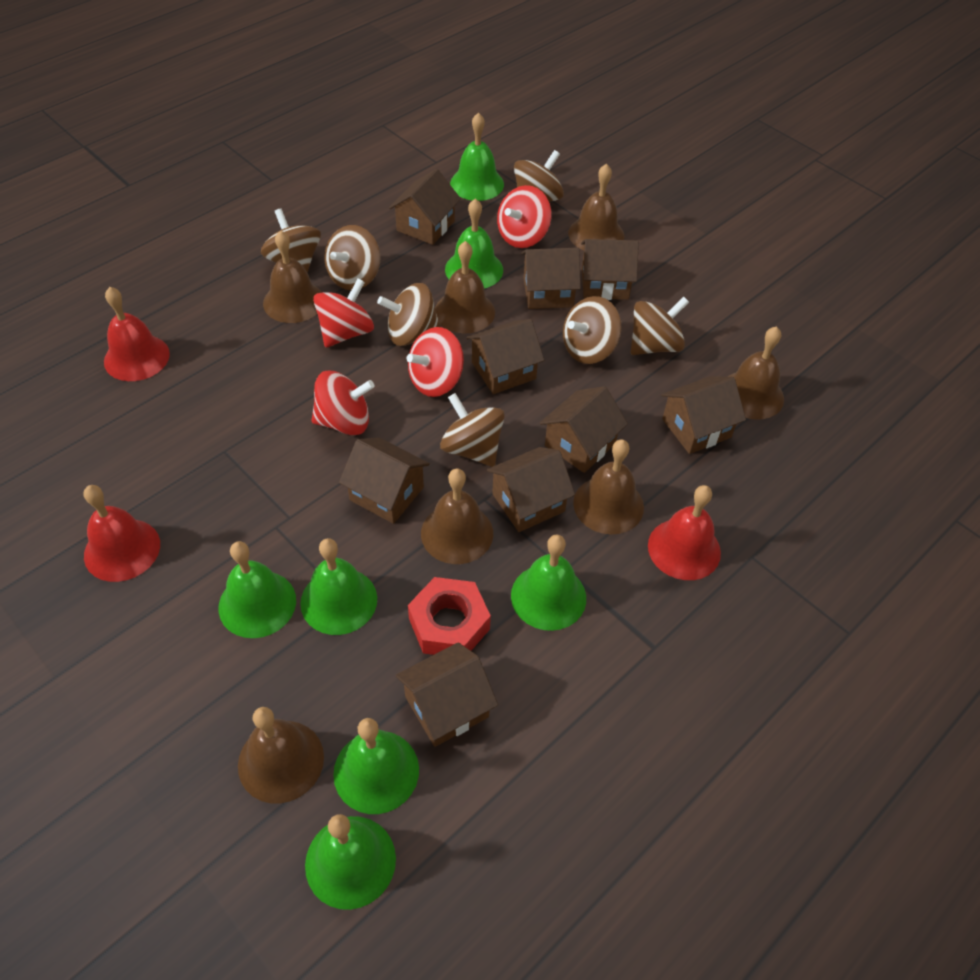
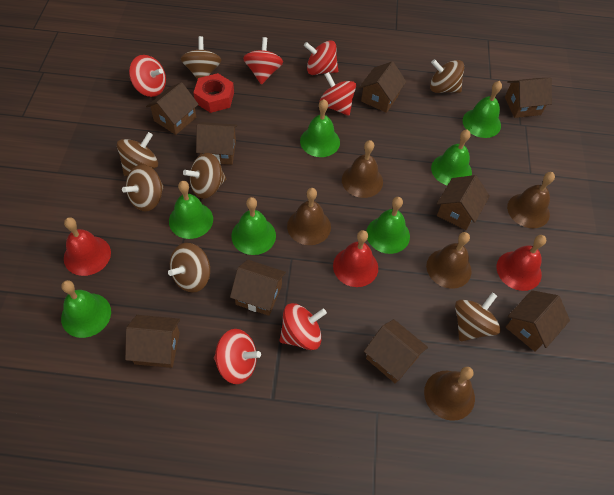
brown bell: 7 -> 5
red spinning top: 4 -> 6

